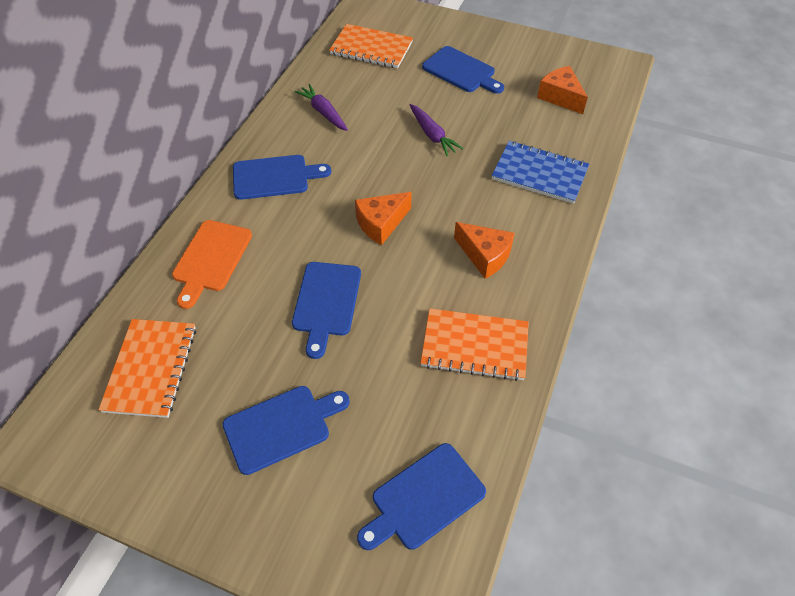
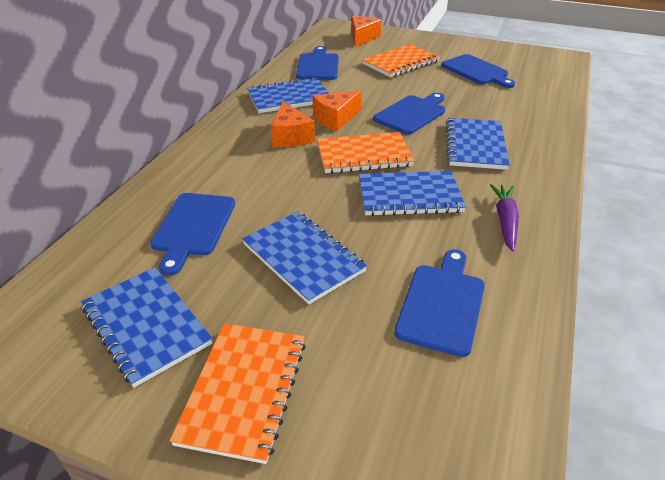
blue notebook: 1 -> 5
orange cutting board: 1 -> 0
purple carrot: 2 -> 1

